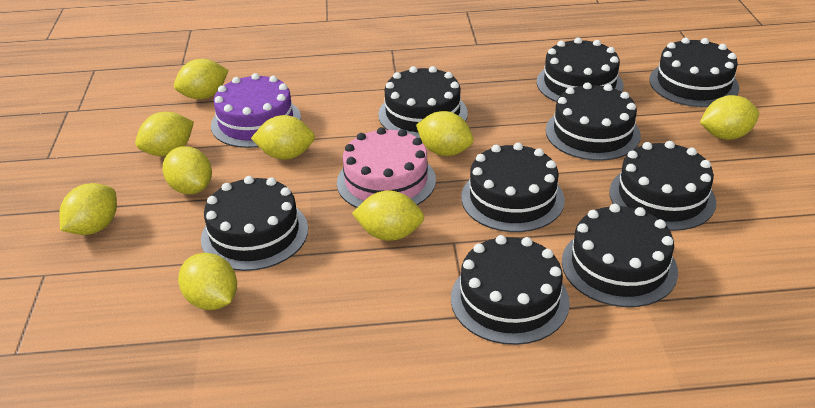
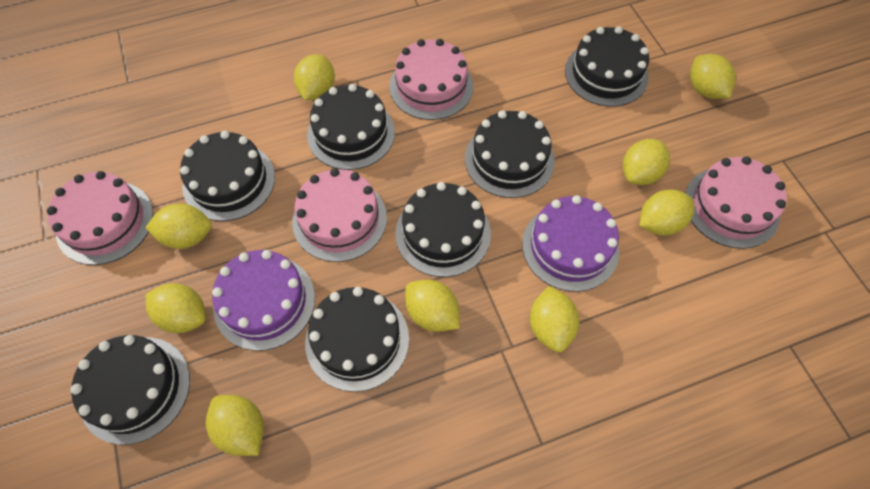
black cake: 9 -> 7
pink cake: 1 -> 4
purple cake: 1 -> 2

